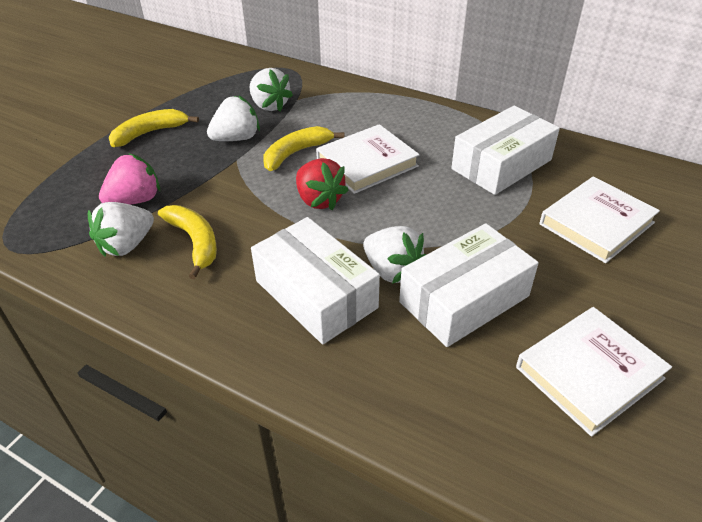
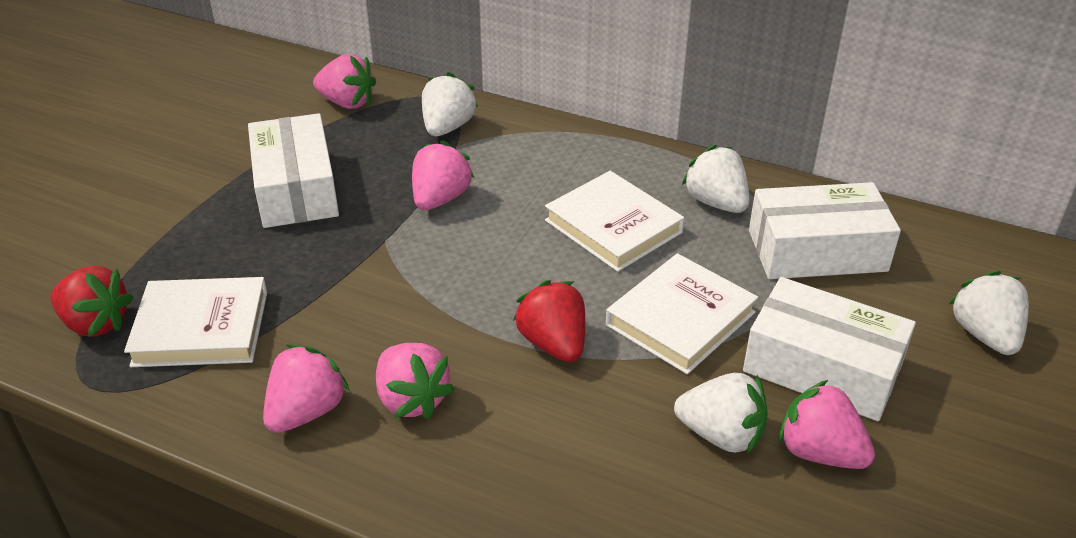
pink strawberry: 1 -> 5
red strawberry: 1 -> 2
yellow banana: 3 -> 0

